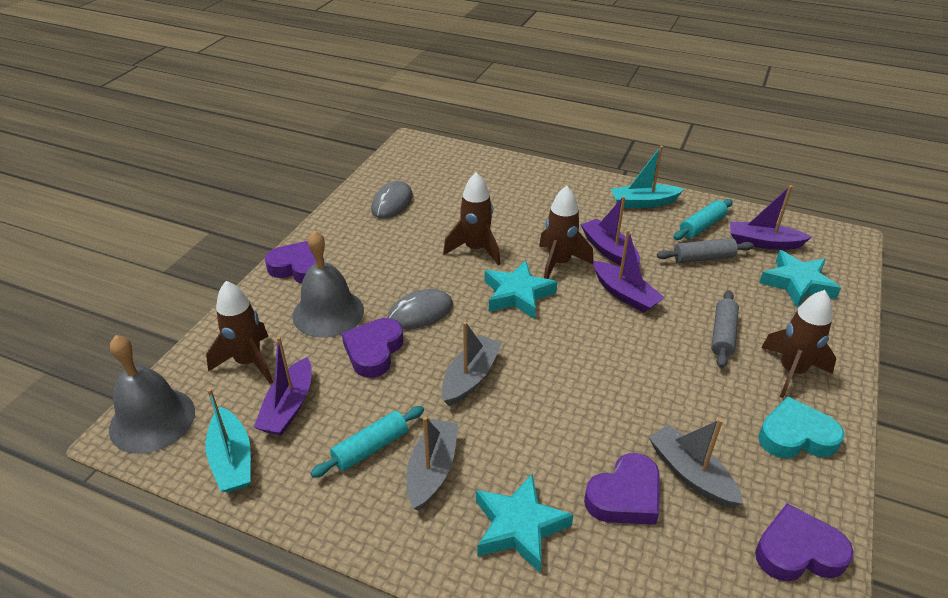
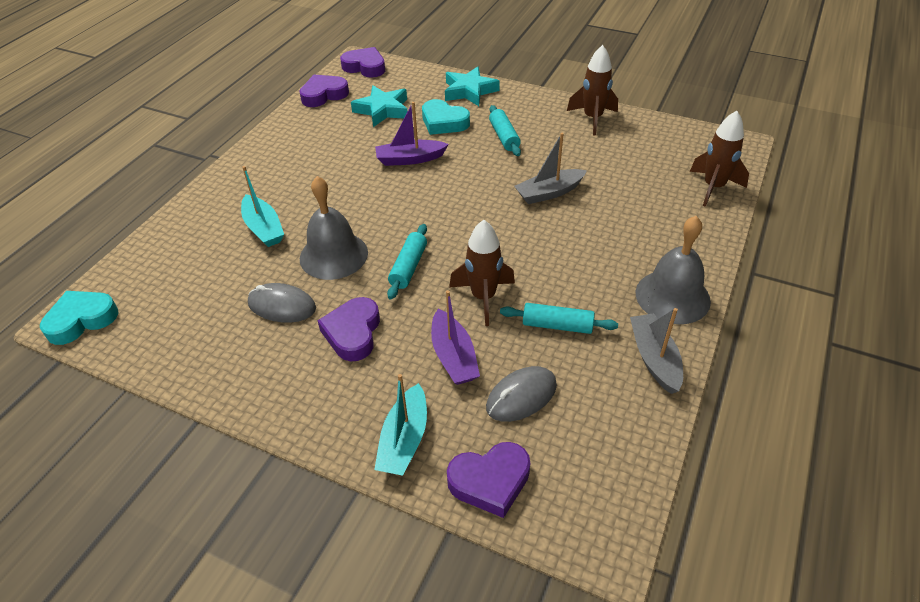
brown rocket: 4 -> 3
grey boat: 3 -> 2
grey rolling pin: 2 -> 0
purple boat: 4 -> 2
turquoise heart: 1 -> 2
turquoise rolling pin: 2 -> 3
turquoise star: 3 -> 2

